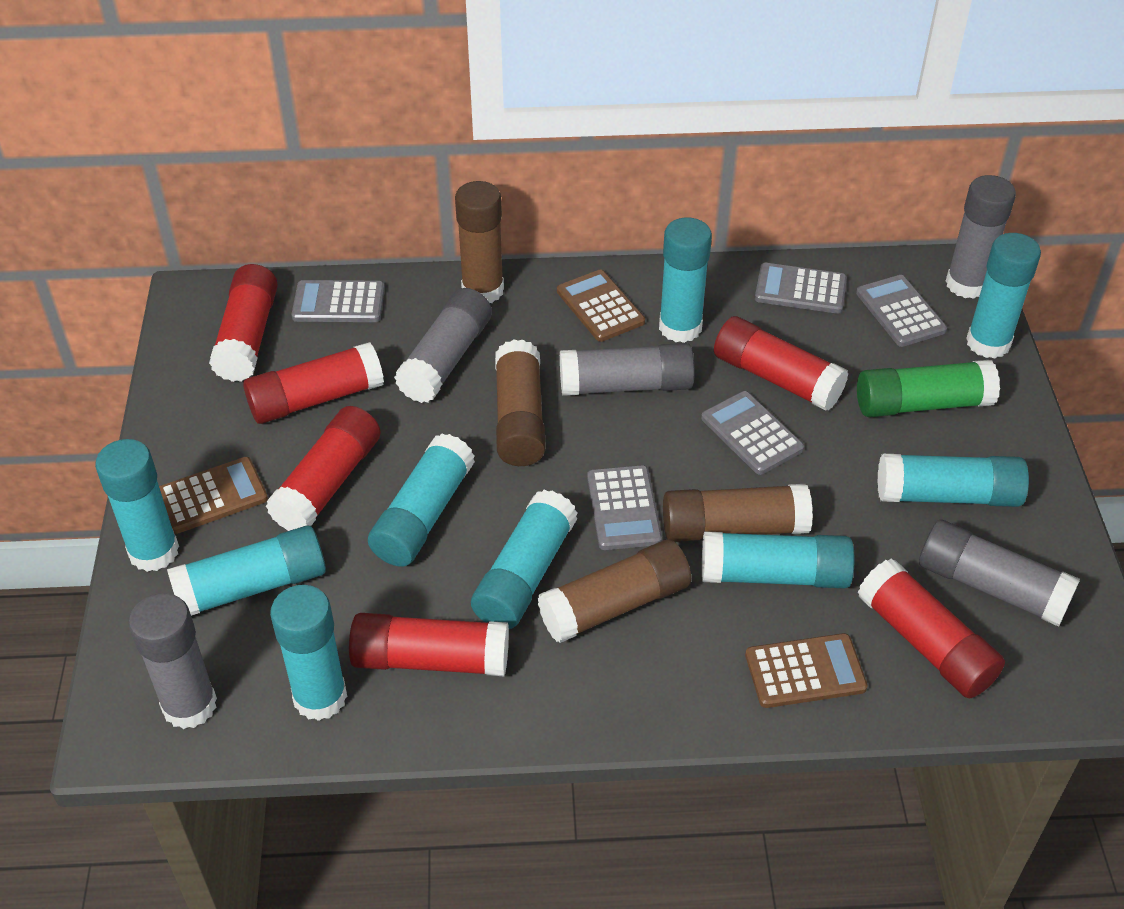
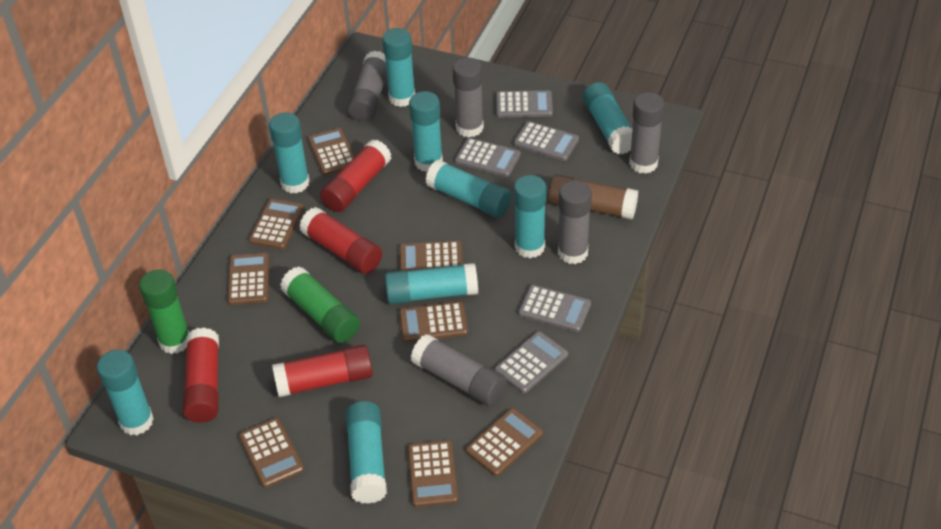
brown calculator: 3 -> 8
brown glue stick: 4 -> 1
green glue stick: 1 -> 2
red glue stick: 6 -> 4

